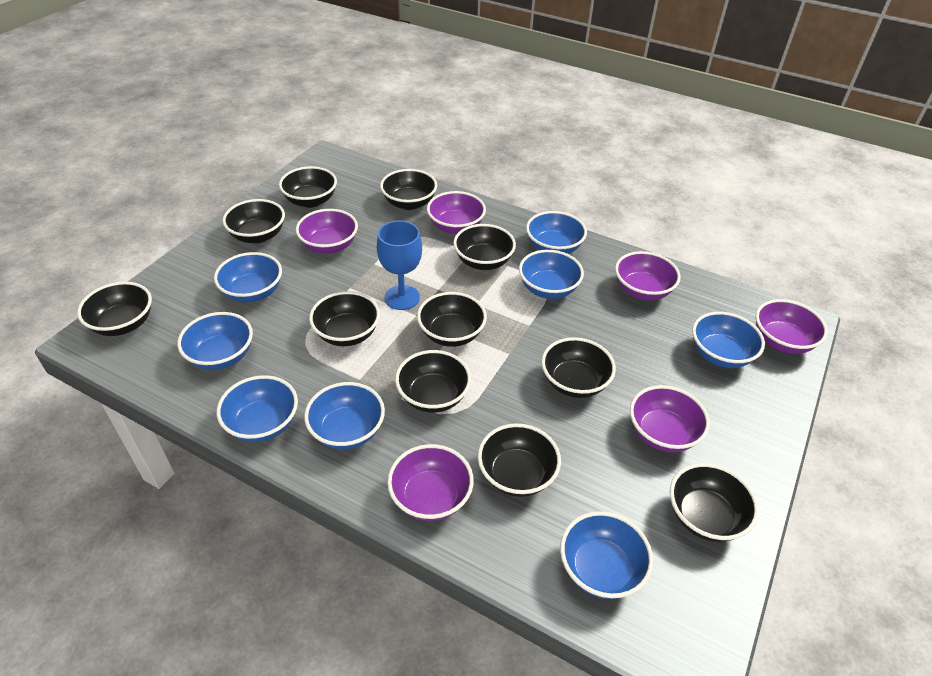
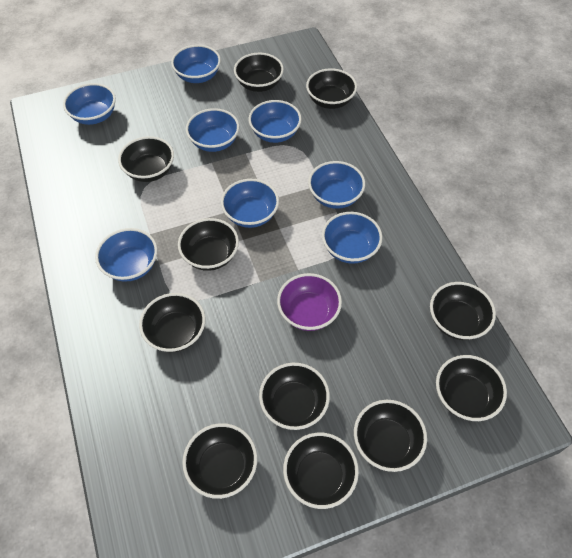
blue goblet: 1 -> 0
purple bowl: 6 -> 1

